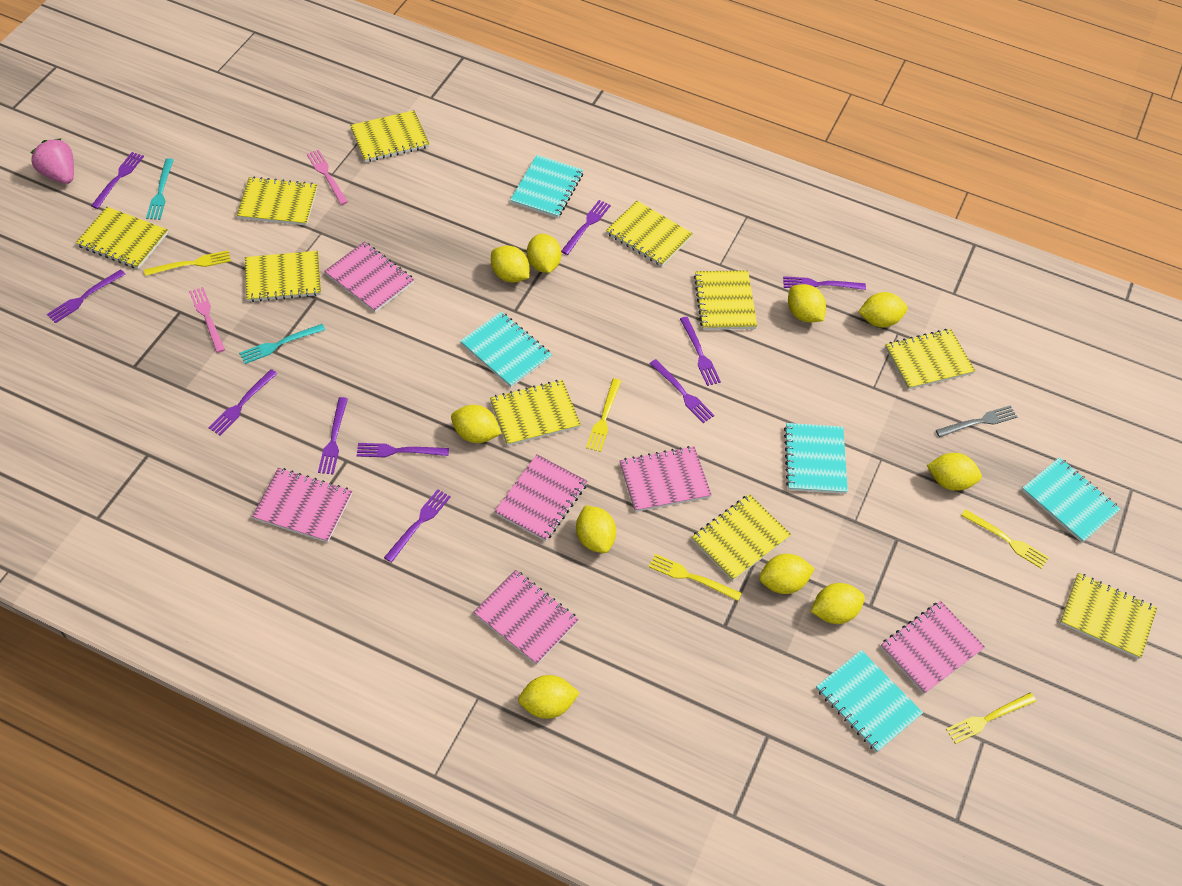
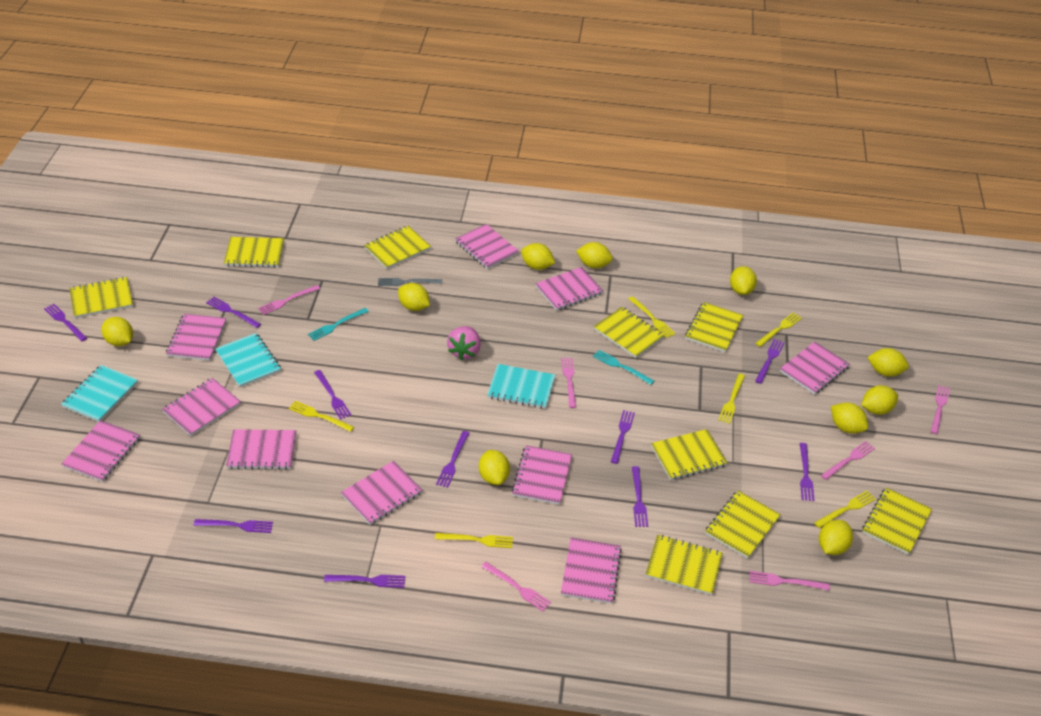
pink fork: 2 -> 6
pink notebook: 6 -> 10
turquoise notebook: 5 -> 3
yellow fork: 5 -> 6
yellow notebook: 10 -> 9

